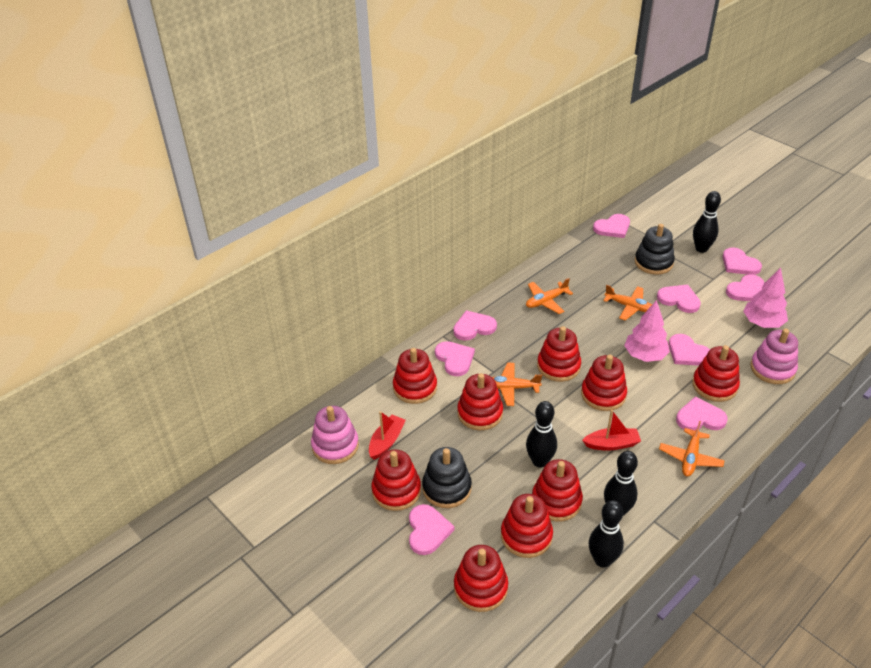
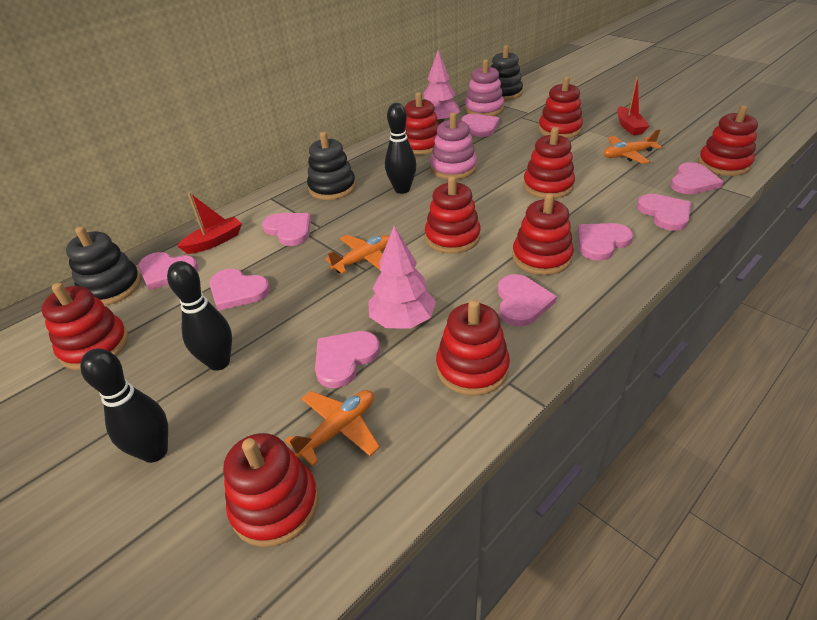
black bowling pin: 4 -> 3
black stacking toy: 2 -> 3
orange plane: 4 -> 3

